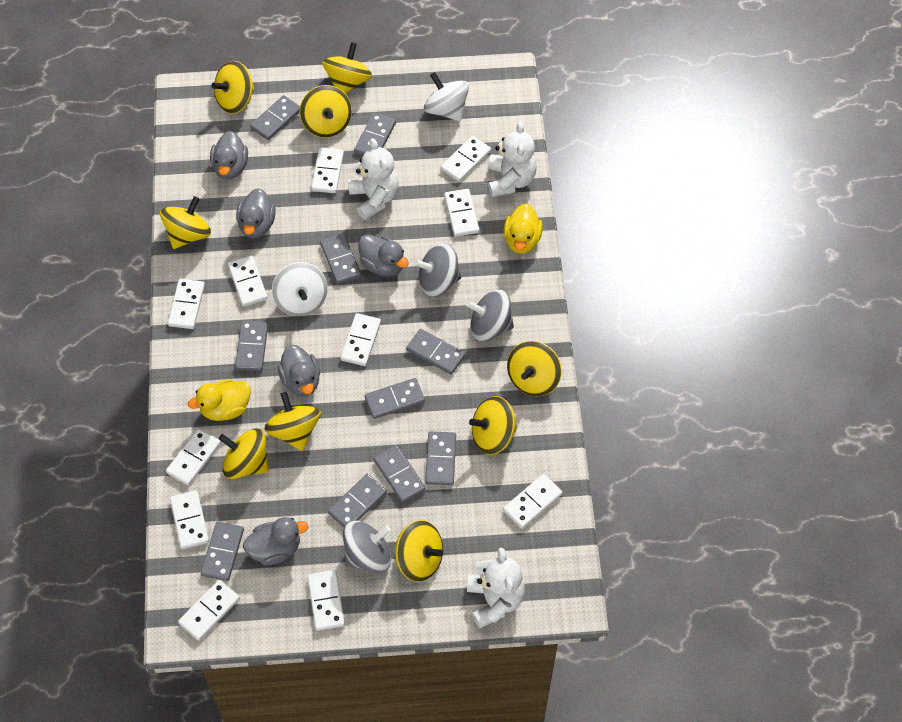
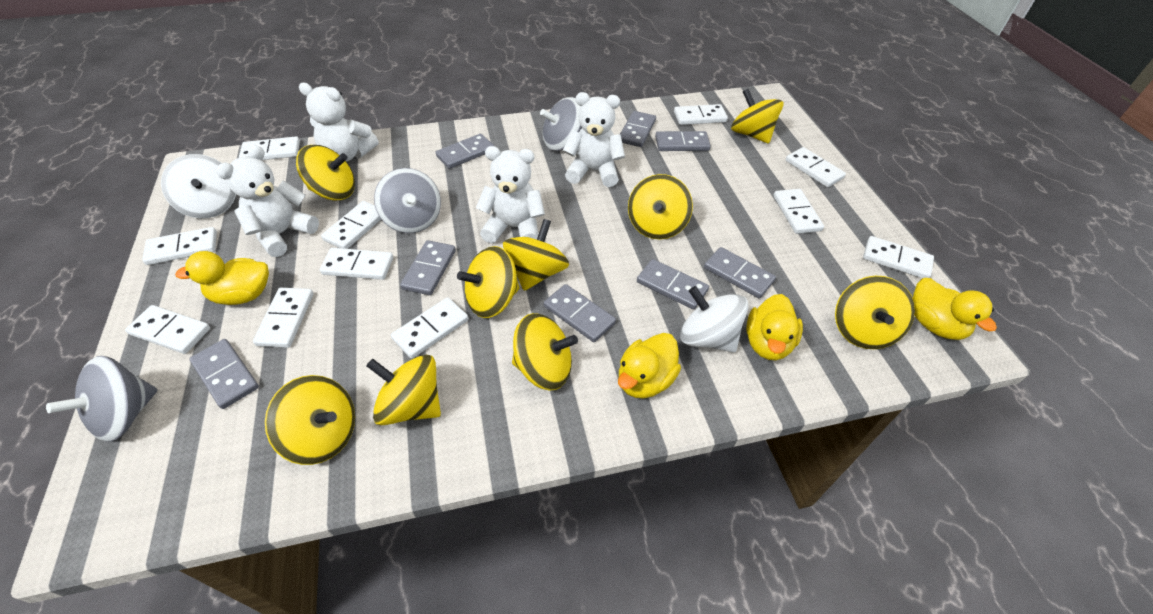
grey domino: 10 -> 8
grey duck: 5 -> 0
white teddy bear: 3 -> 4
yellow duck: 2 -> 4

